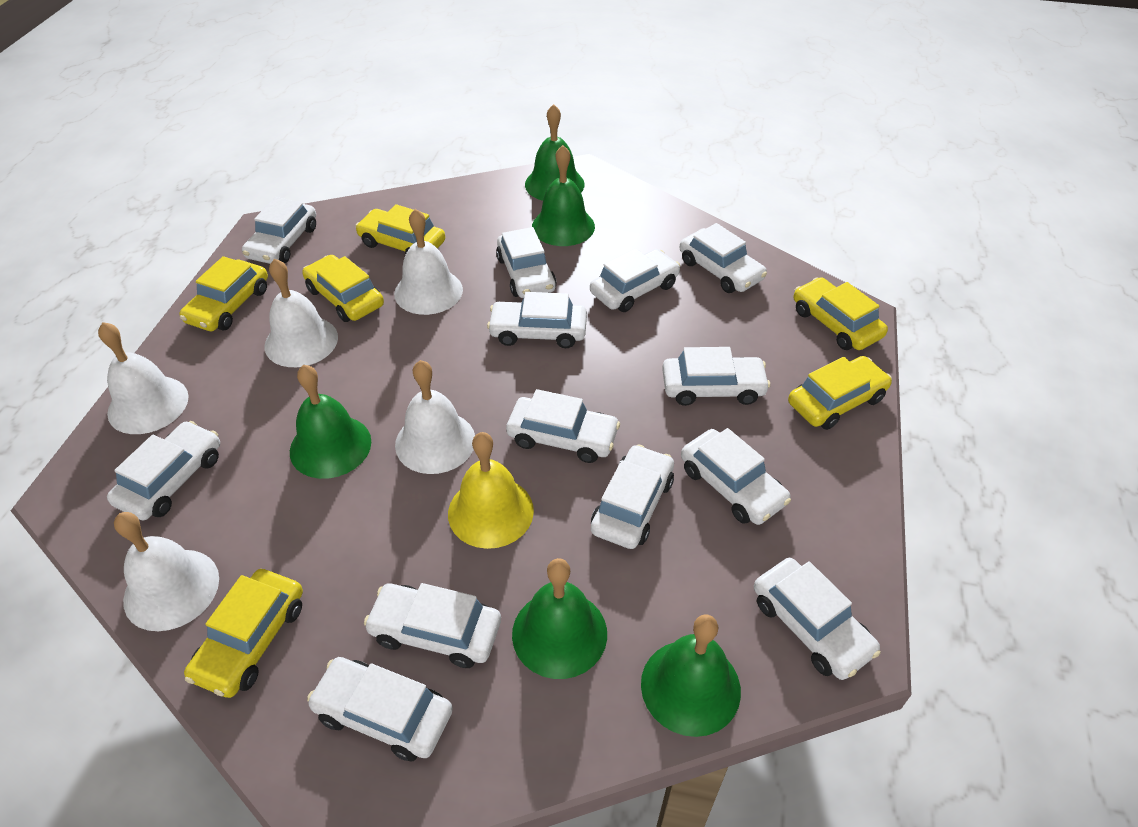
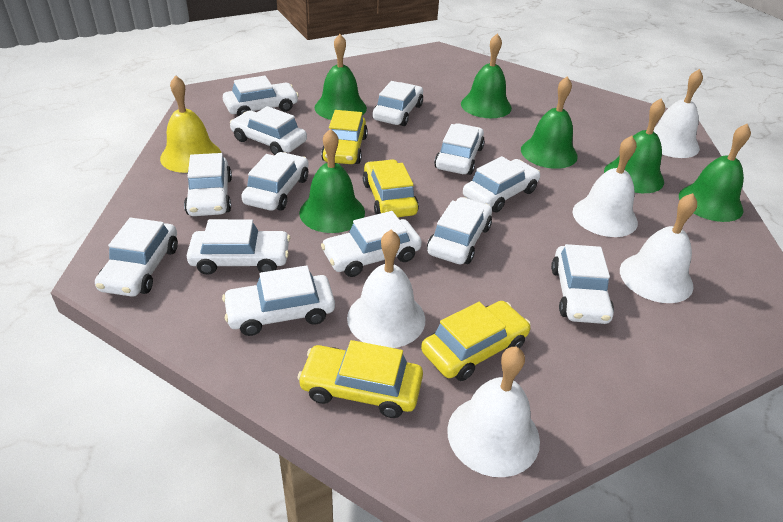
green bell: 5 -> 6
yellow car: 6 -> 4

